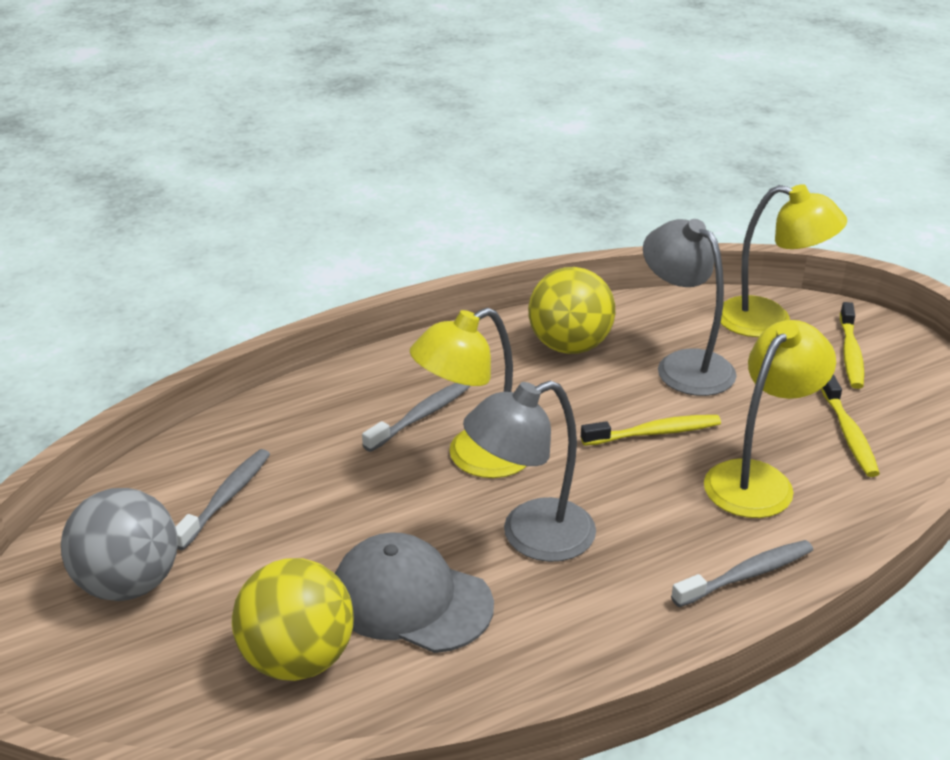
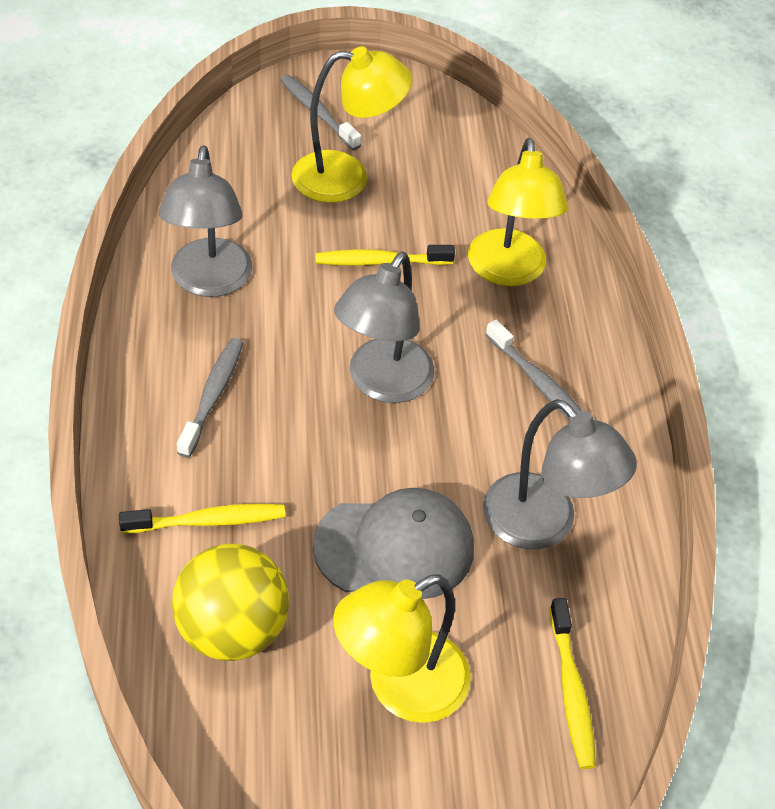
grey ball: 1 -> 0
grey lamp: 2 -> 3
yellow ball: 2 -> 1

